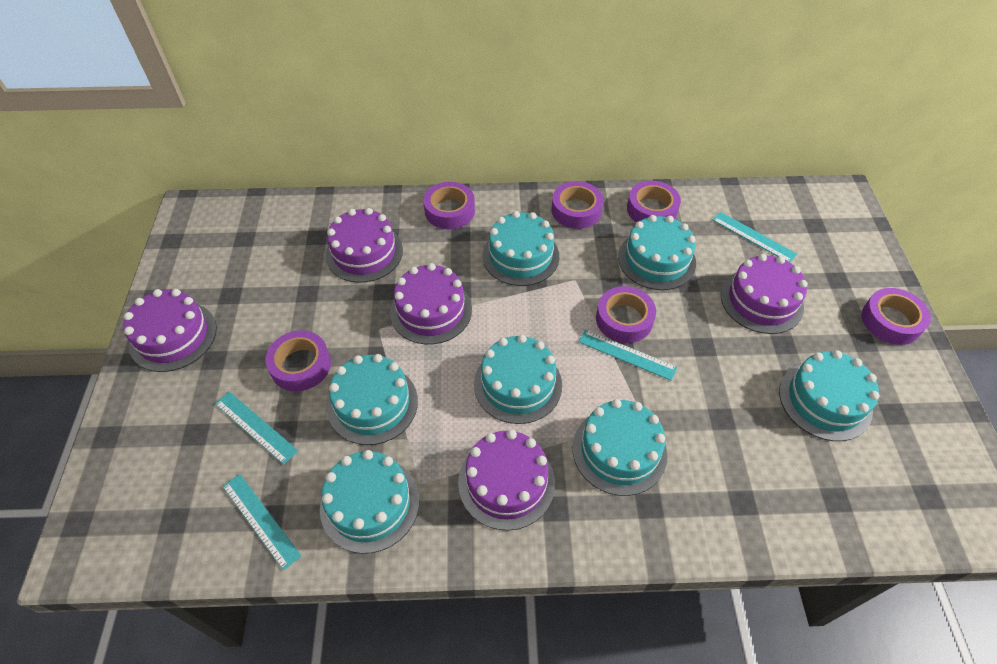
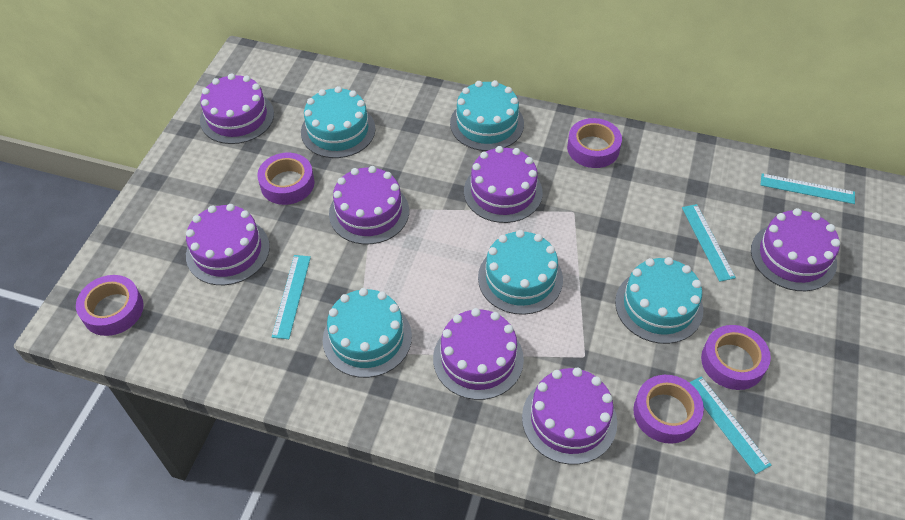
purple cake: 5 -> 7
purple tape: 6 -> 5
turquoise cake: 7 -> 5

